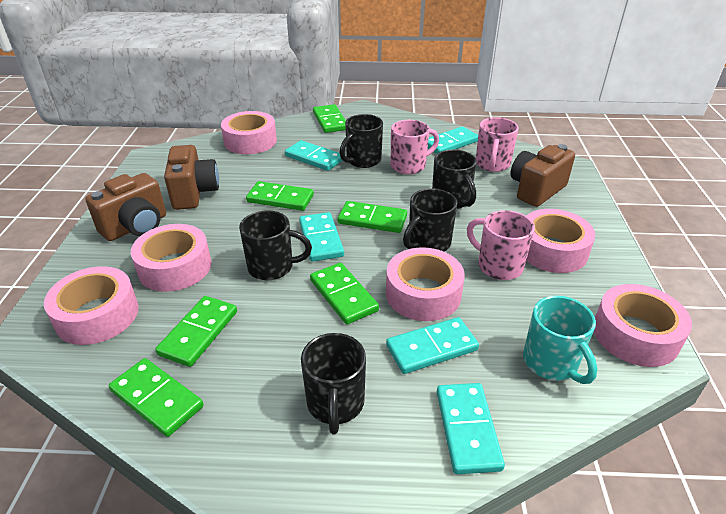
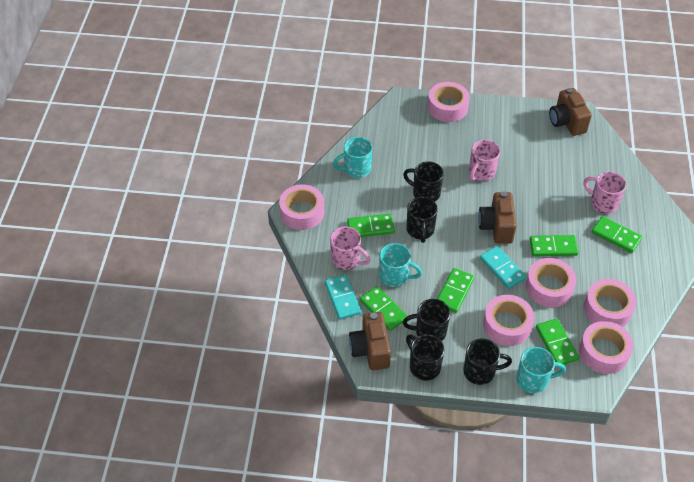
turquoise domino: 5 -> 2
turquoise mug: 1 -> 3

